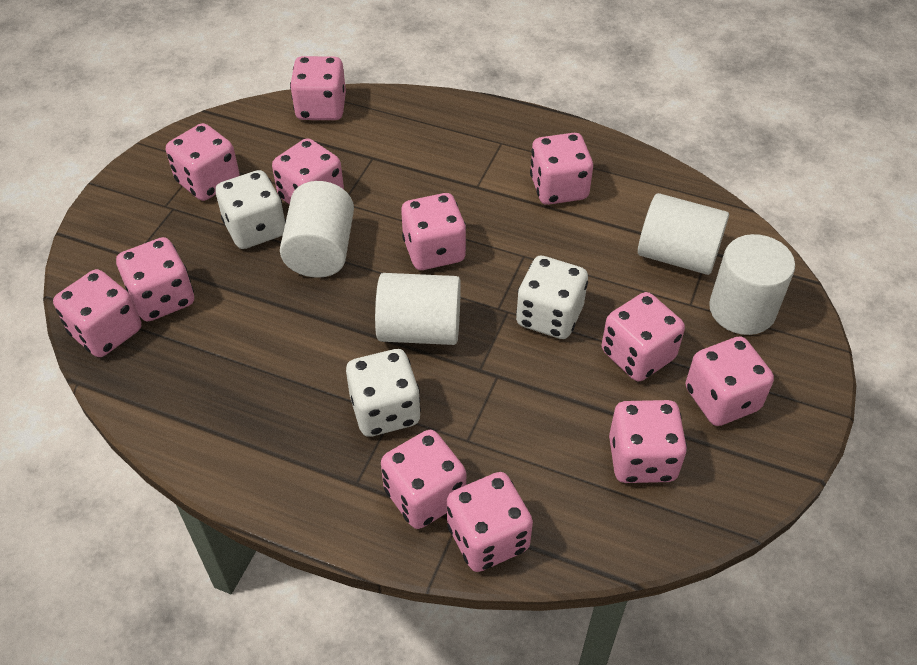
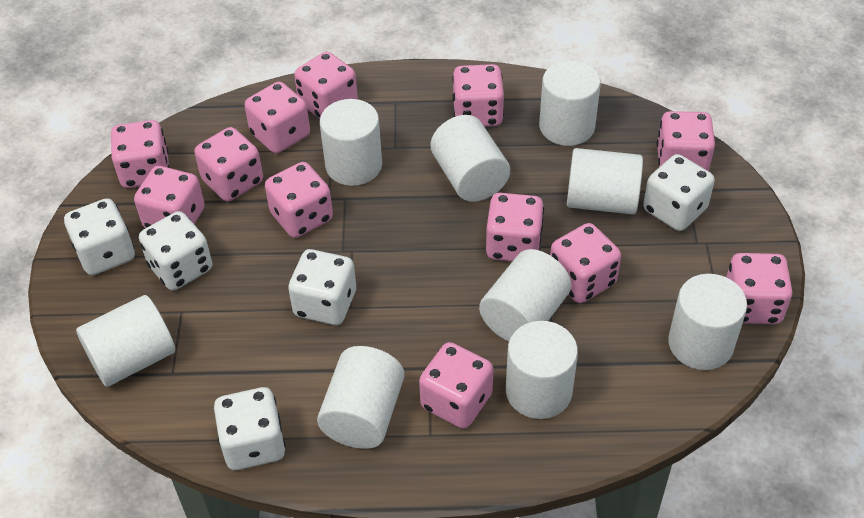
white cylinder: 4 -> 9
white dice: 3 -> 5

